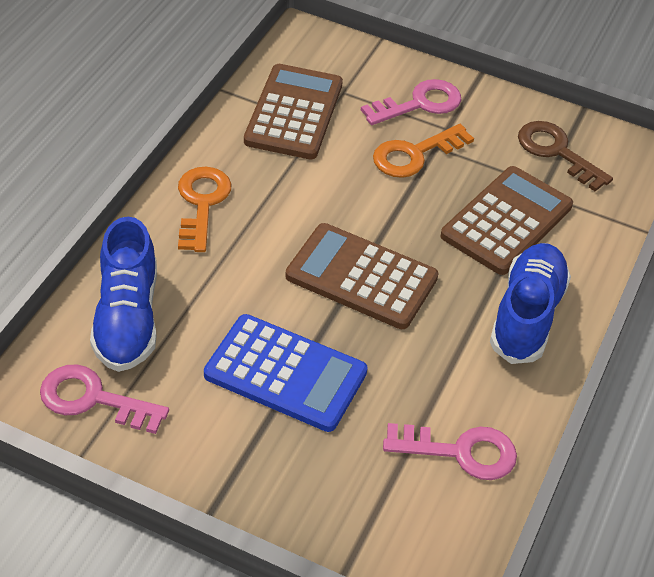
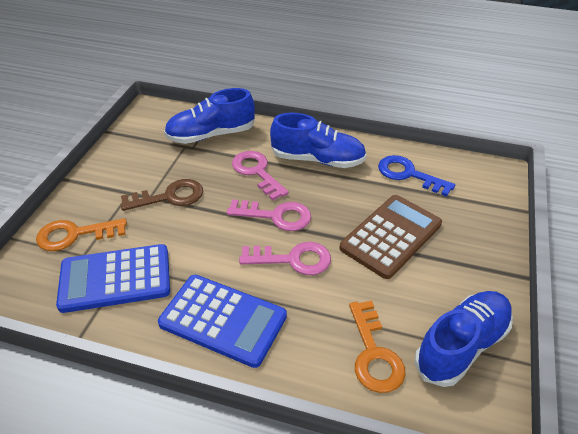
blue calculator: 1 -> 2
blue key: 0 -> 1
blue shoe: 2 -> 3
brown calculator: 3 -> 1

